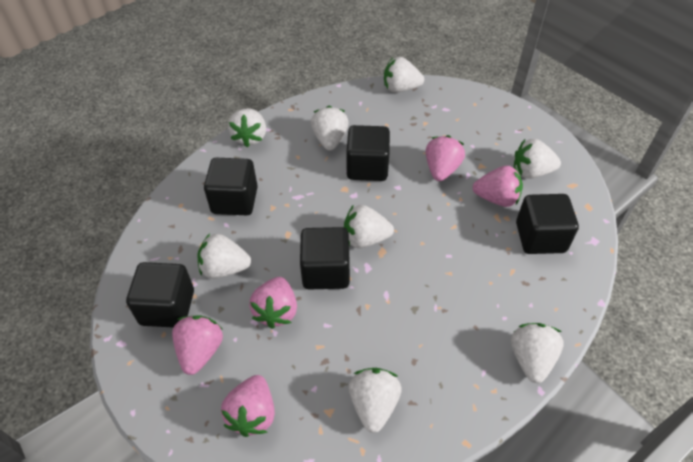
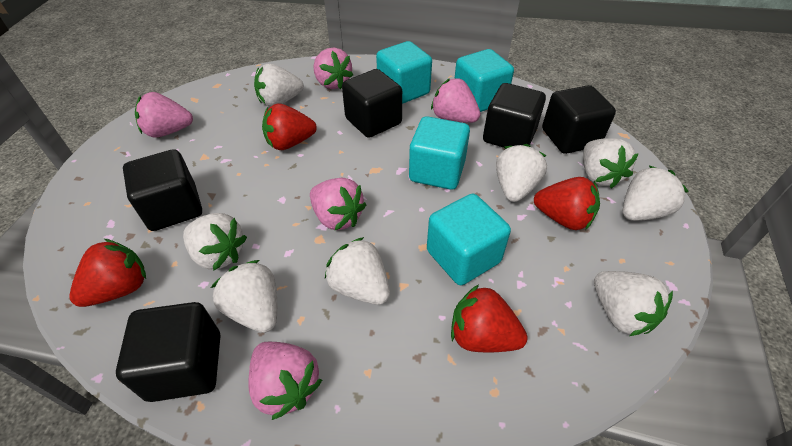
red strawberry: 0 -> 4
turquoise cube: 0 -> 4

